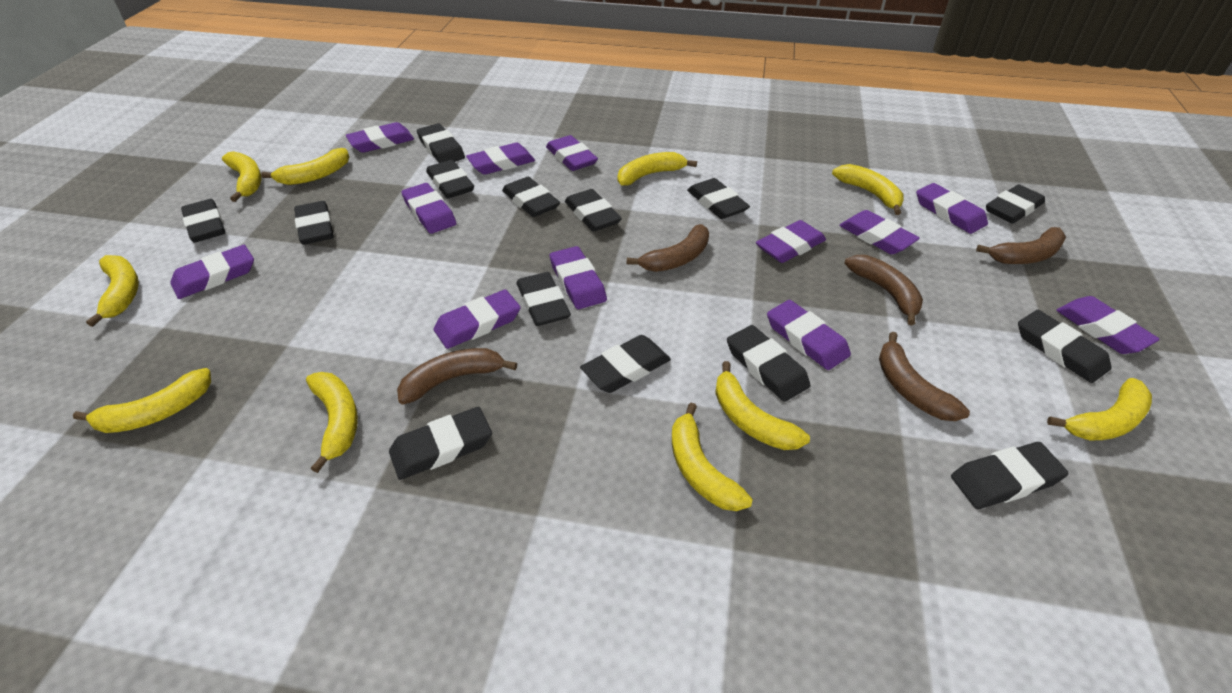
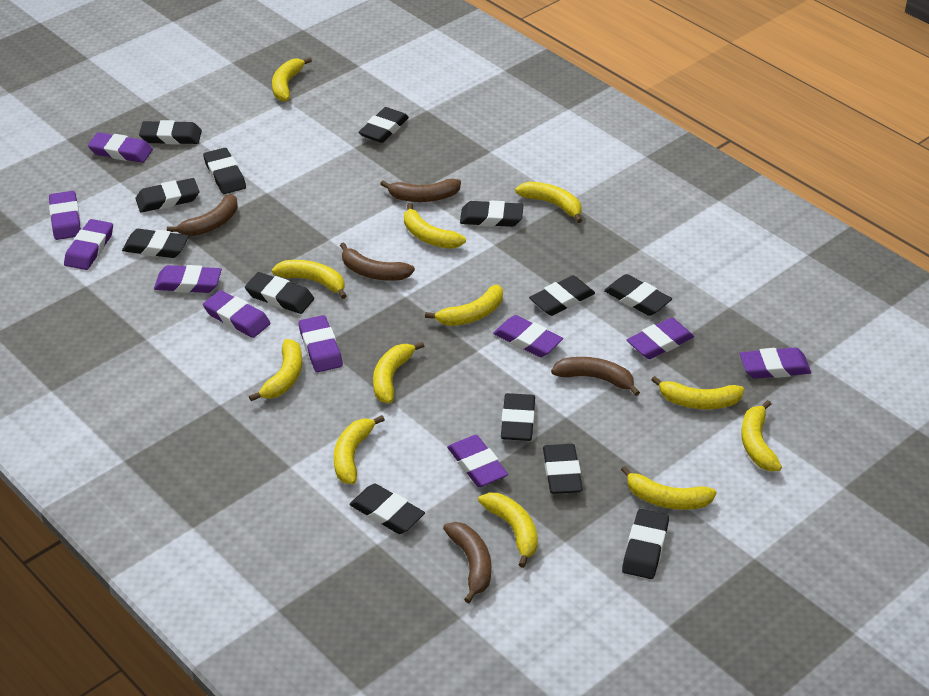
black eraser: 14 -> 13
purple eraser: 12 -> 10
yellow banana: 10 -> 12

